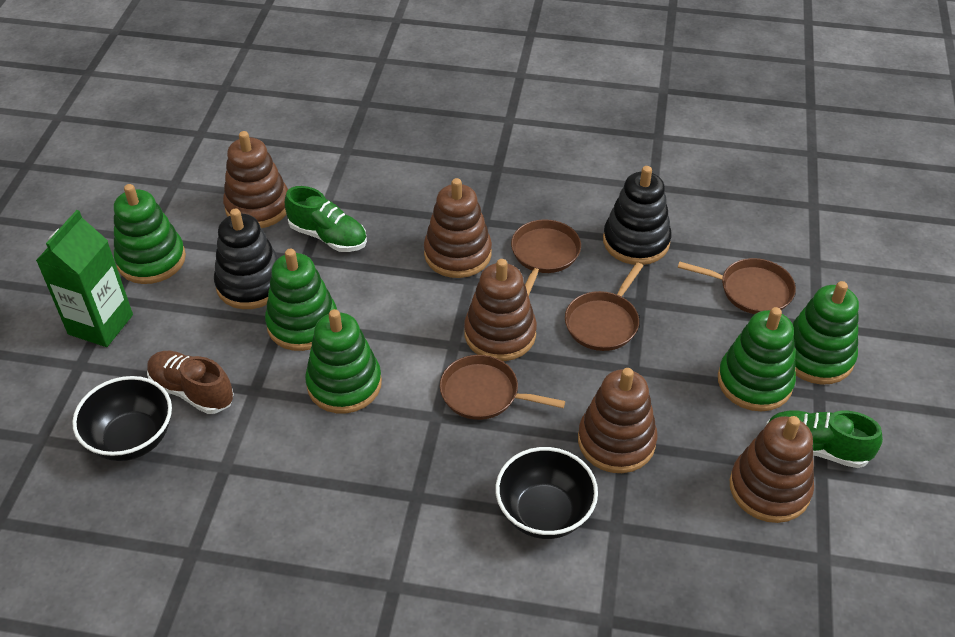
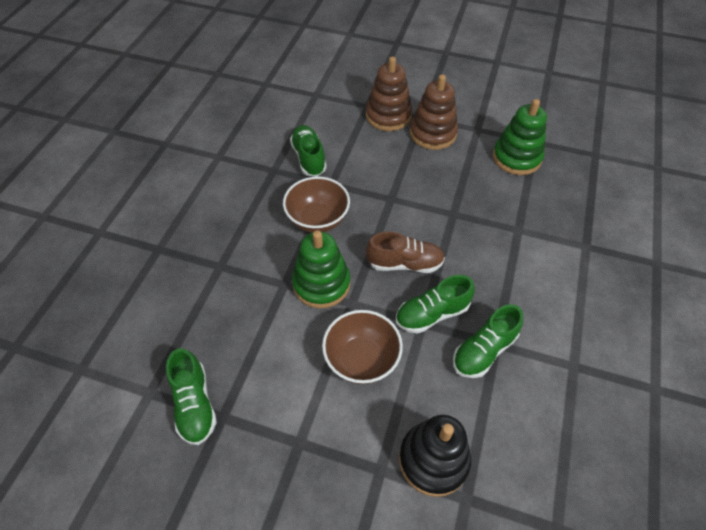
black bowl: 2 -> 0
black stacking toy: 2 -> 1
brown bowl: 0 -> 2
brown pan: 4 -> 0
brown stacking toy: 5 -> 2
green carton: 1 -> 0
green shoe: 2 -> 4
green stacking toy: 5 -> 2

